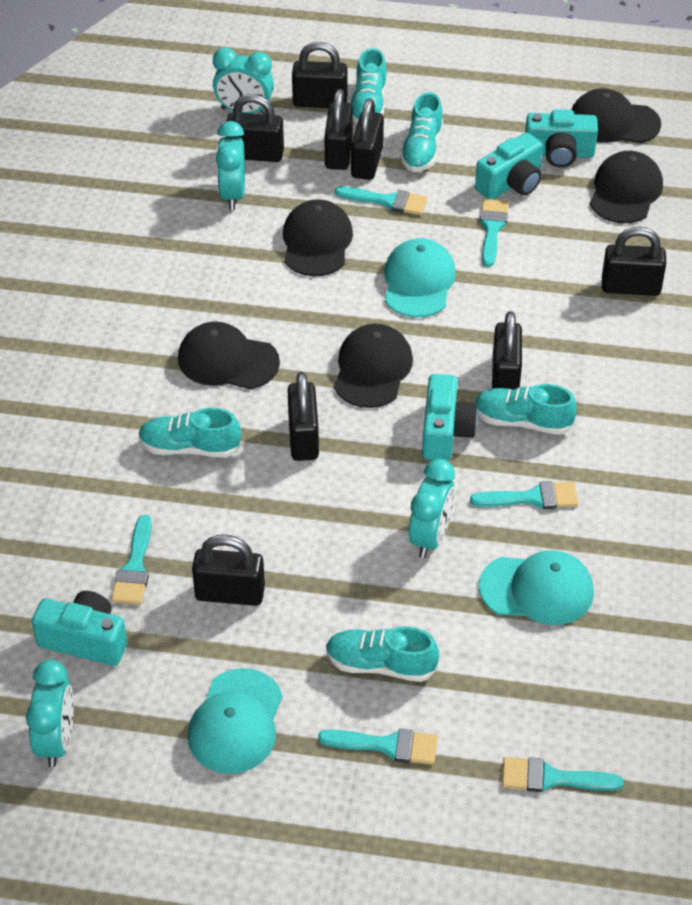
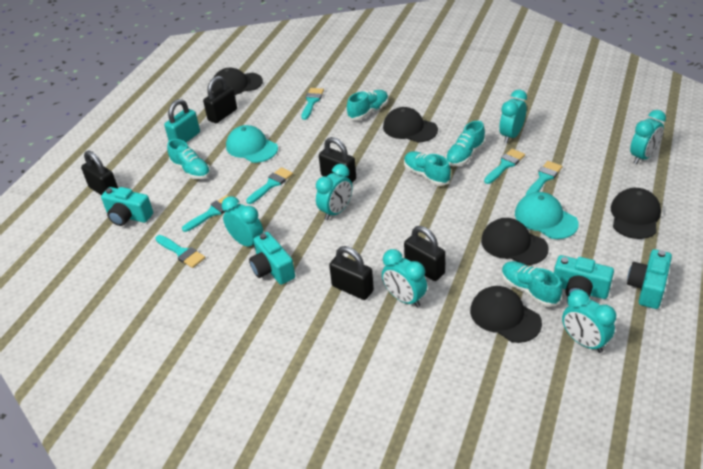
black padlock: 8 -> 5
turquoise cap: 3 -> 2
turquoise clock: 4 -> 6
turquoise padlock: 0 -> 1

